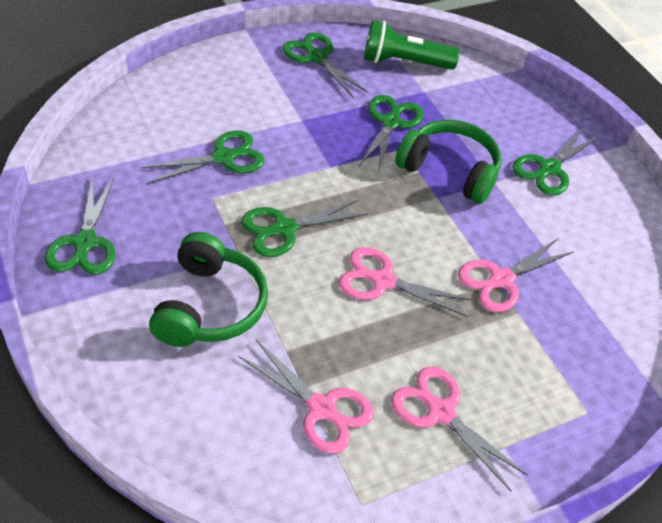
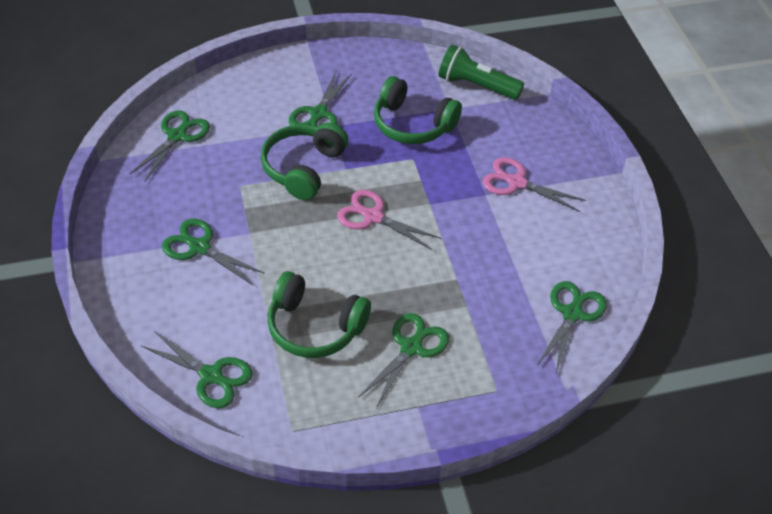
green headphones: 2 -> 3
pink scissors: 4 -> 2

